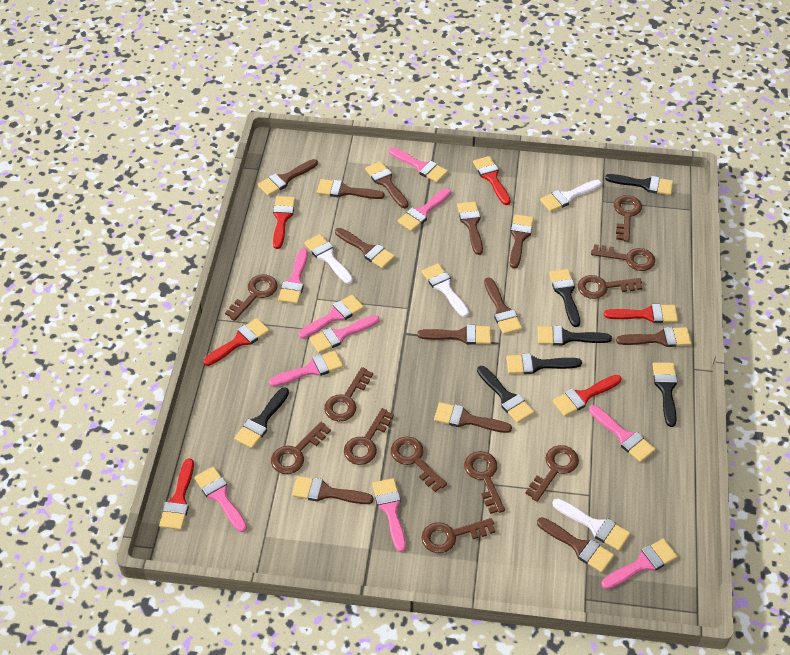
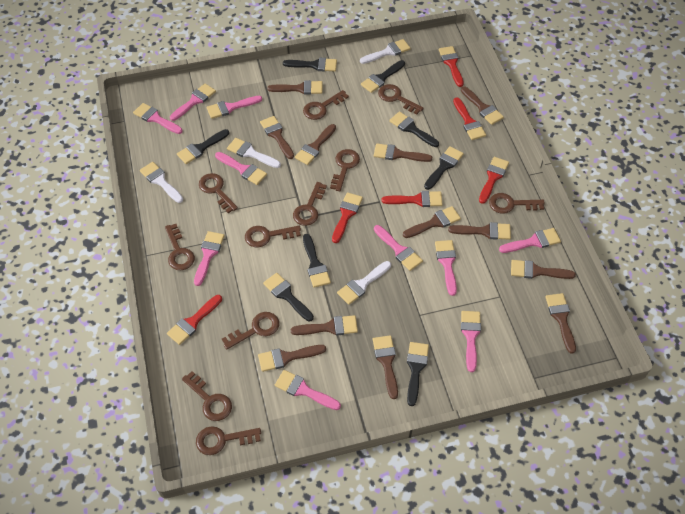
black brush: 7 -> 8

